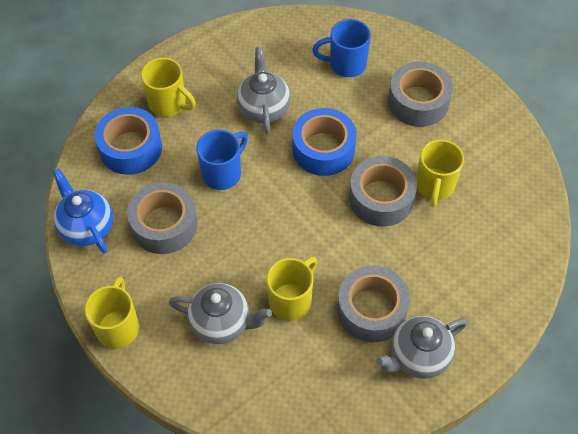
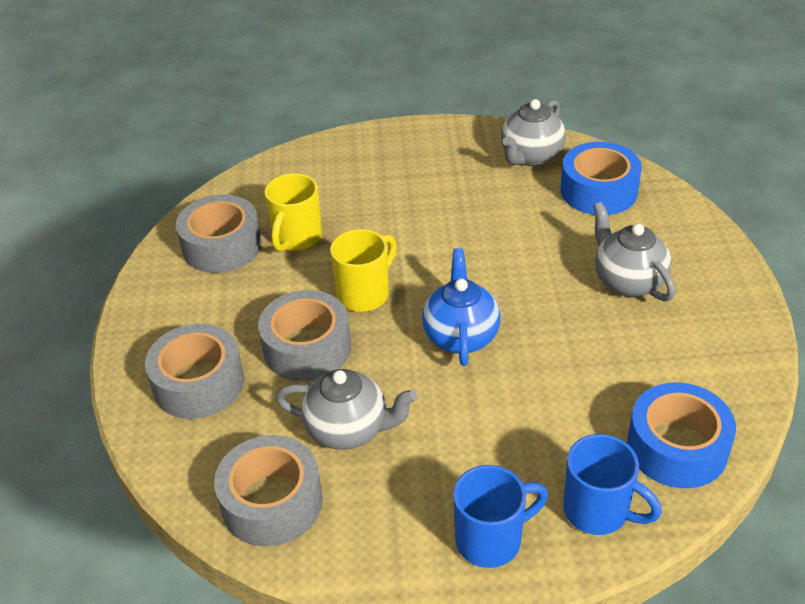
yellow mug: 4 -> 2

